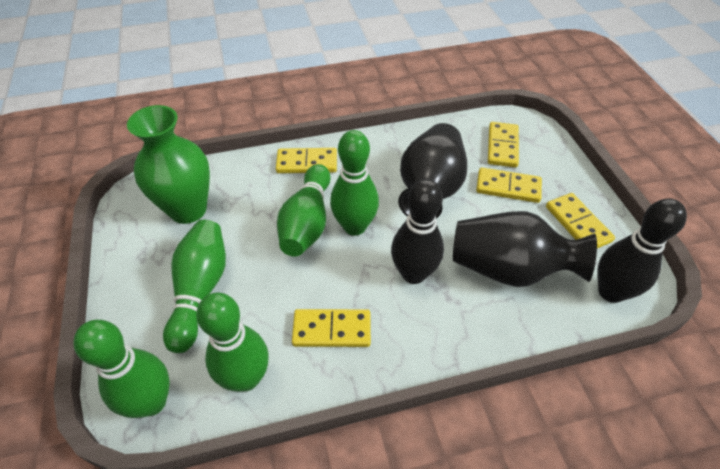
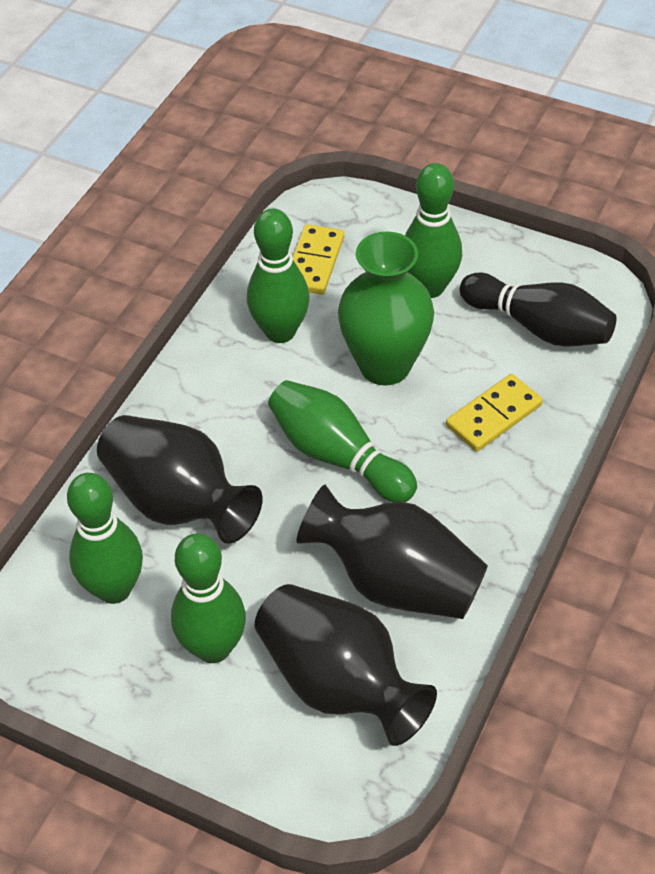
black bowling pin: 2 -> 1
black vase: 2 -> 3
yellow domino: 5 -> 2

